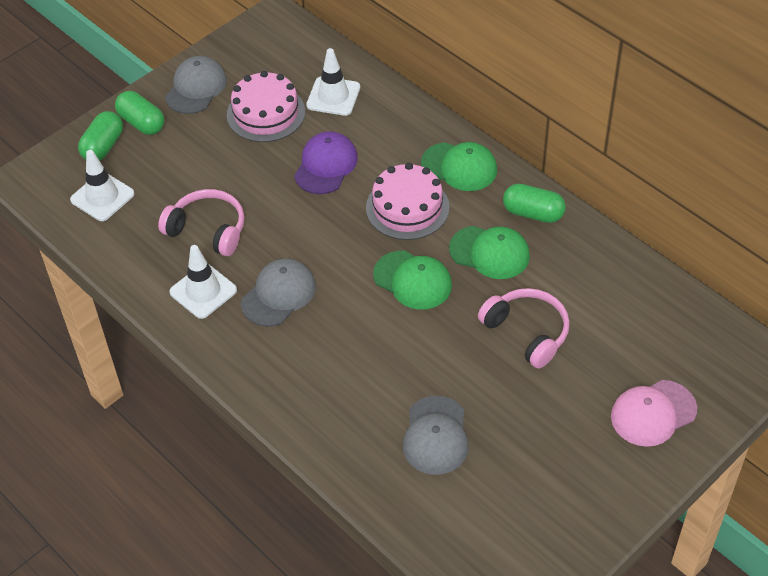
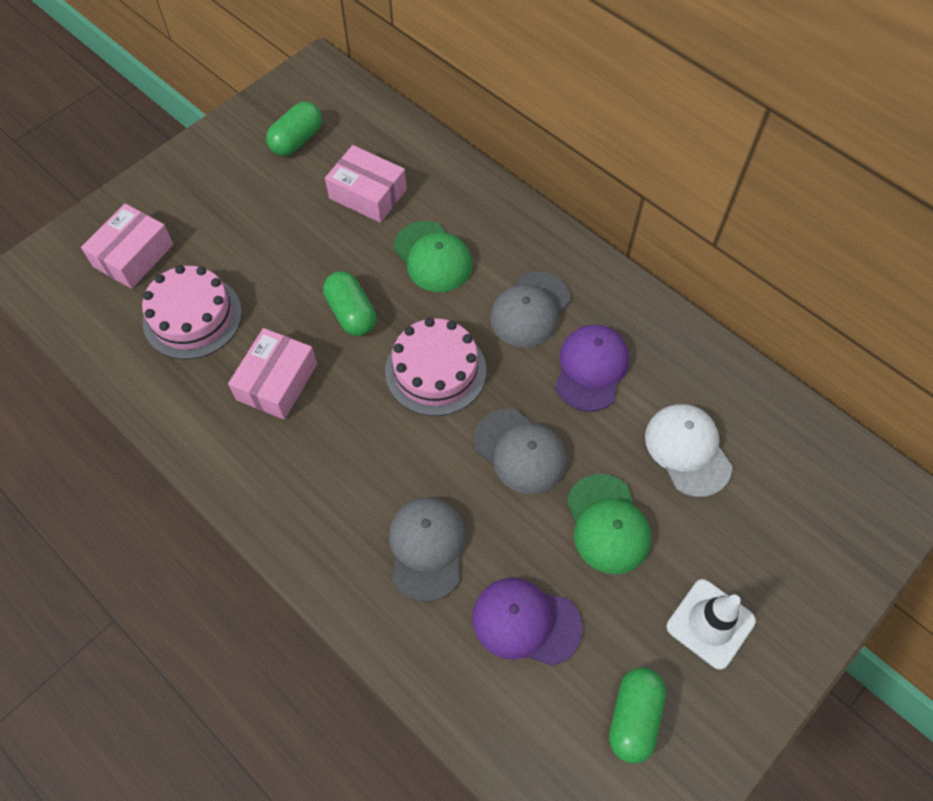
green cap: 3 -> 2
pink box: 0 -> 3
pink cap: 1 -> 0
pink headphones: 2 -> 0
purple cap: 1 -> 2
white cap: 0 -> 1
white traffic cone: 3 -> 1

